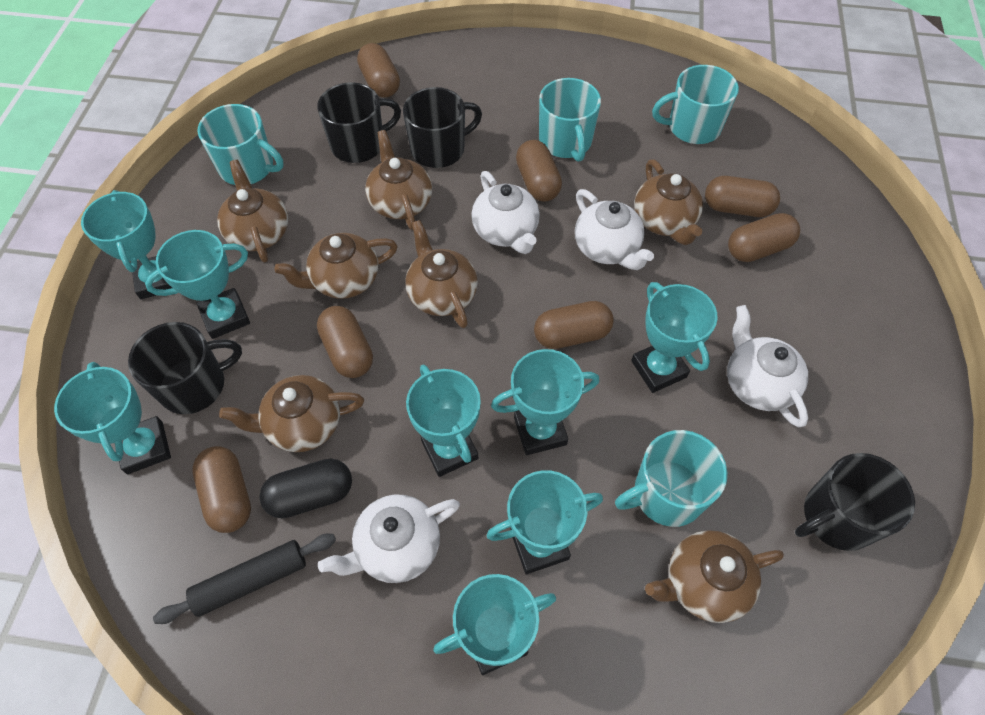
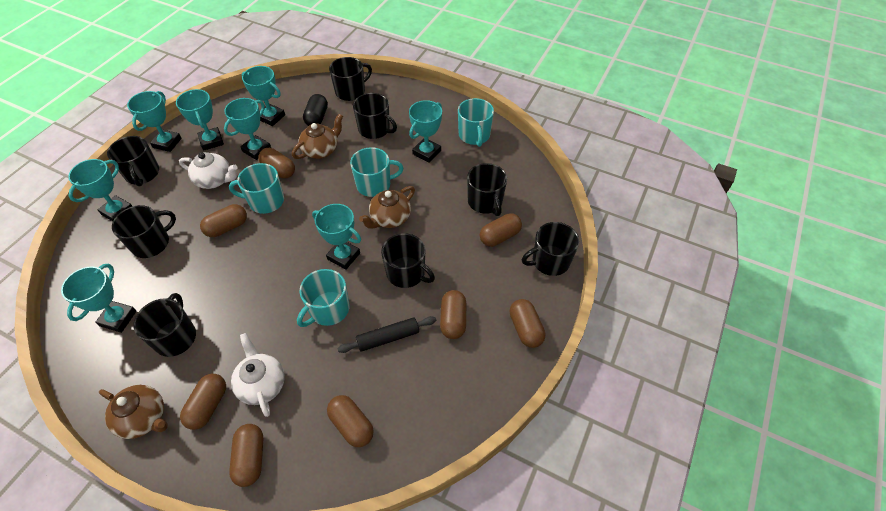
black mug: 4 -> 8
brown capsule: 7 -> 8
brown teapot: 7 -> 3
white teapot: 4 -> 2

